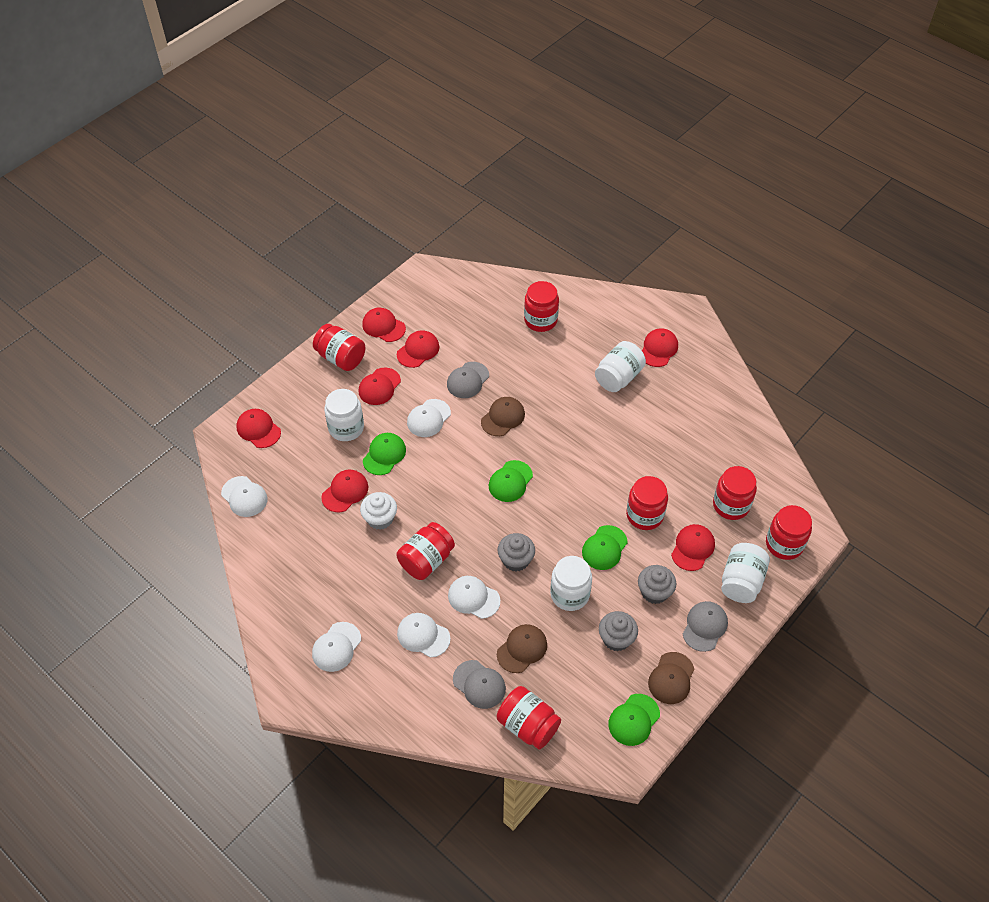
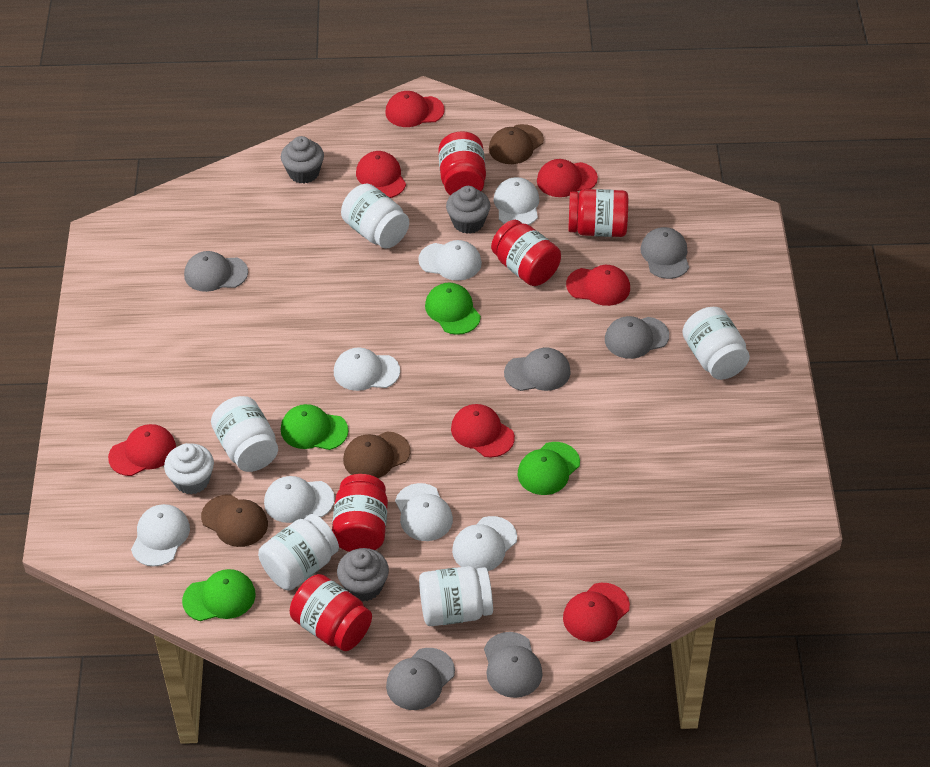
grey cap: 3 -> 6
red jar: 7 -> 5
white cap: 5 -> 7
white jar: 4 -> 5

